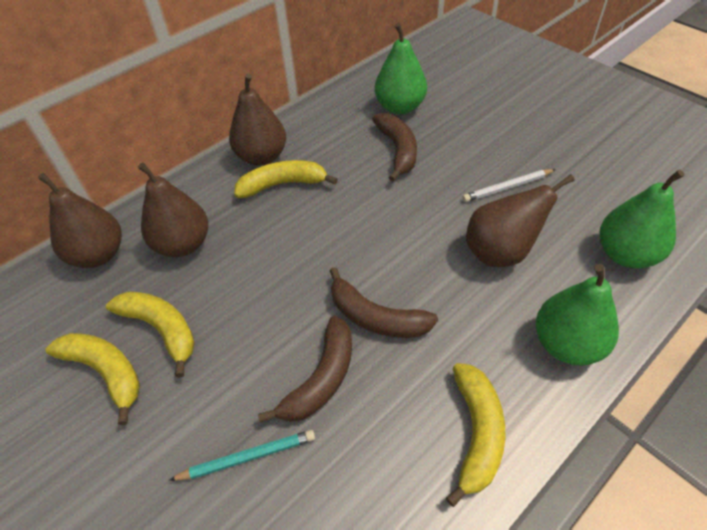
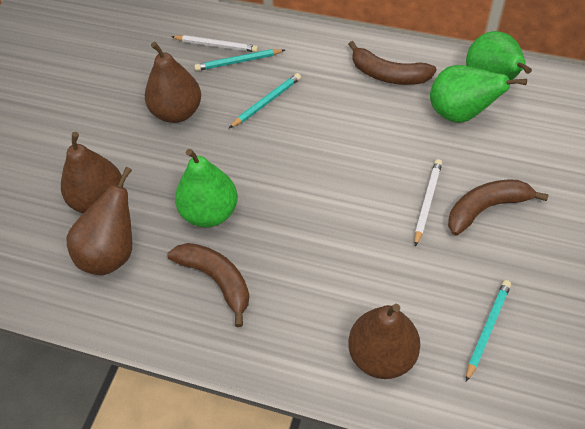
turquoise pencil: 1 -> 3
white pencil: 1 -> 2
yellow banana: 4 -> 0

